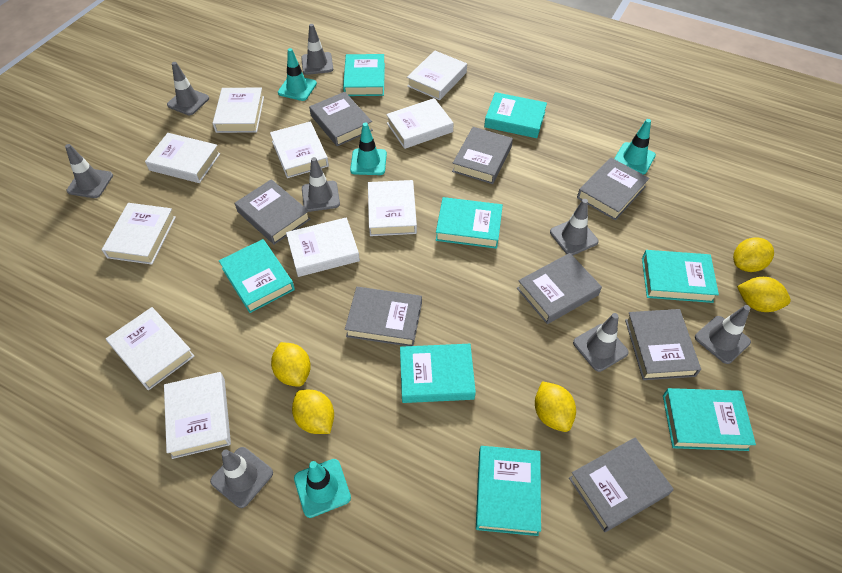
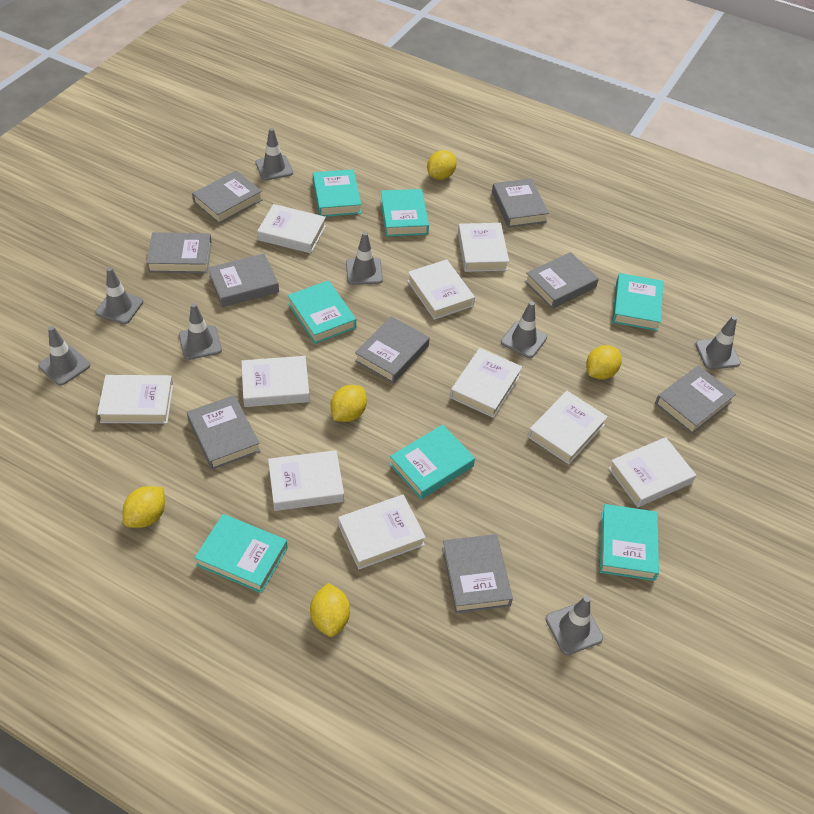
grey book: 8 -> 9
turquoise book: 8 -> 7
turquoise traffic cone: 4 -> 0

